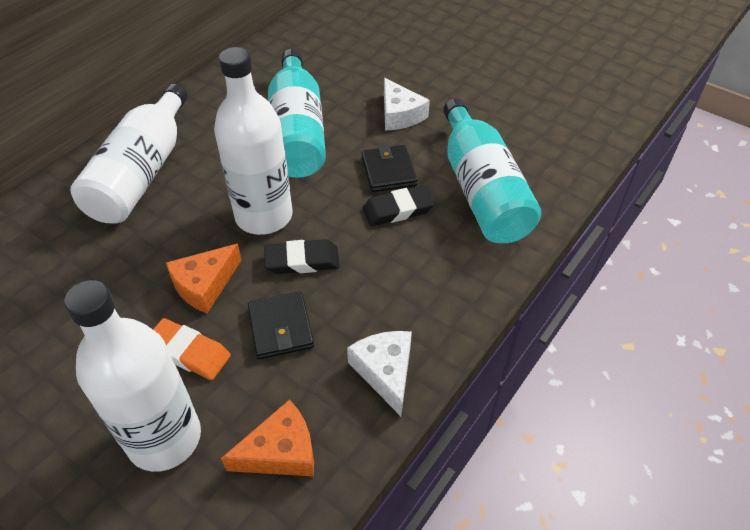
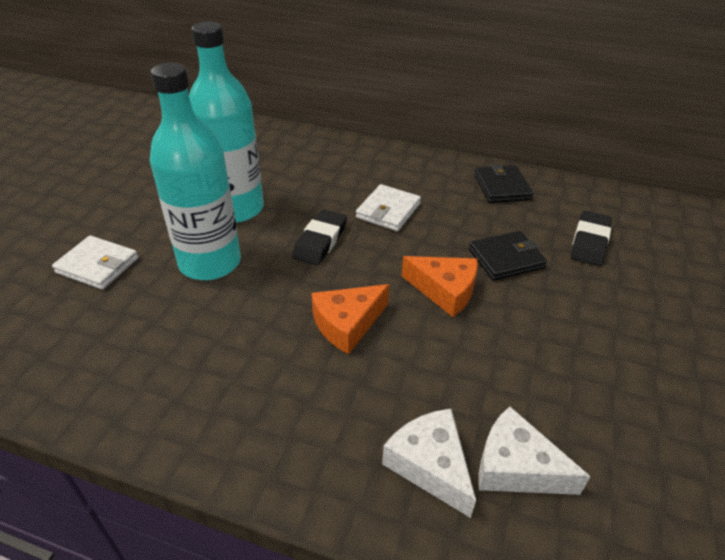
orange eraser: 1 -> 0
white bottle: 3 -> 0
white wallet: 0 -> 2

